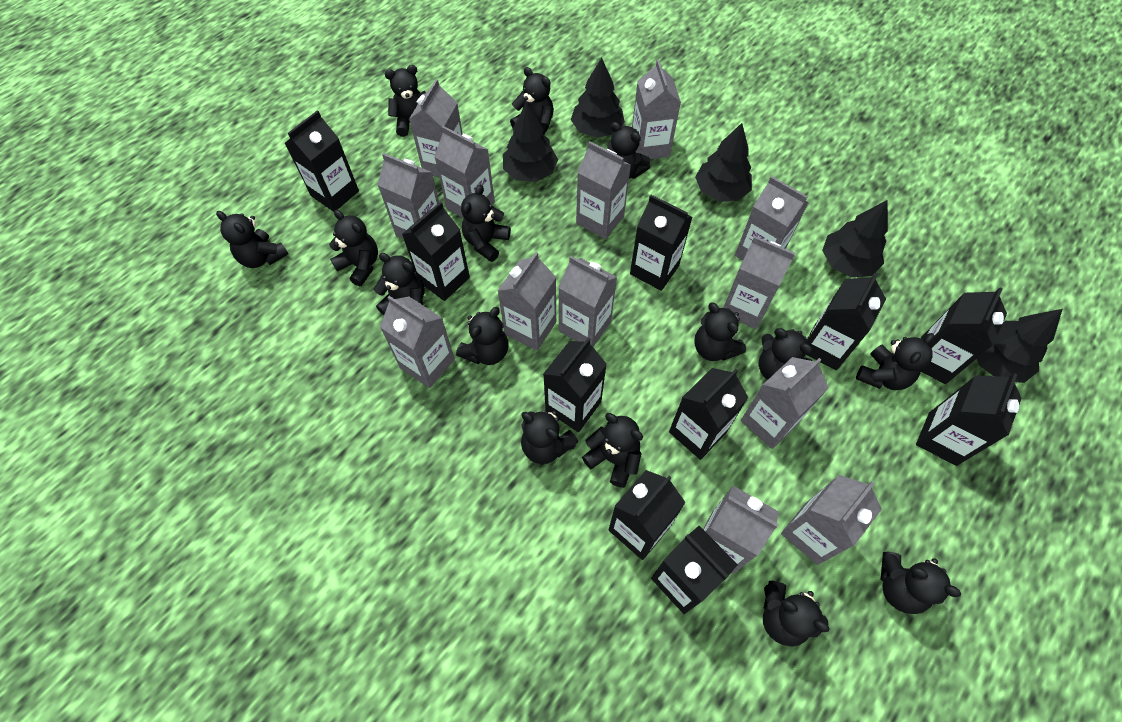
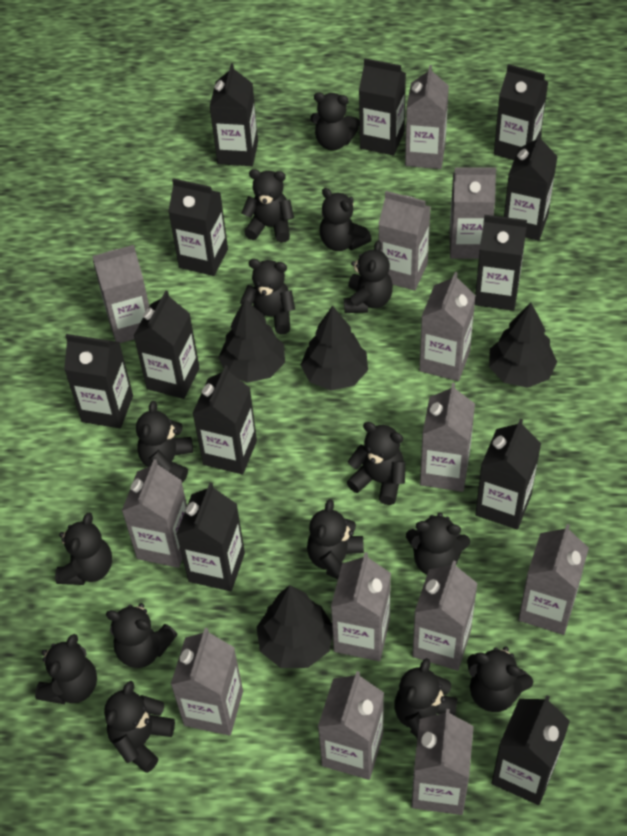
black carton: 10 -> 12
black tree: 5 -> 4

